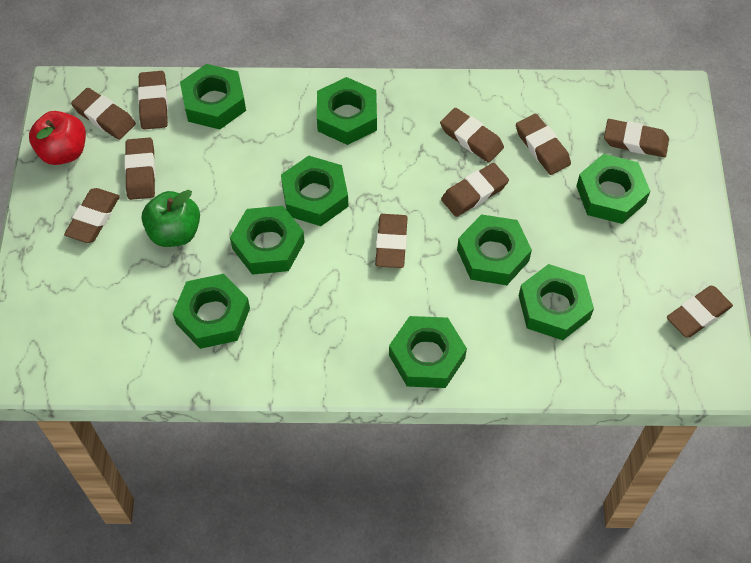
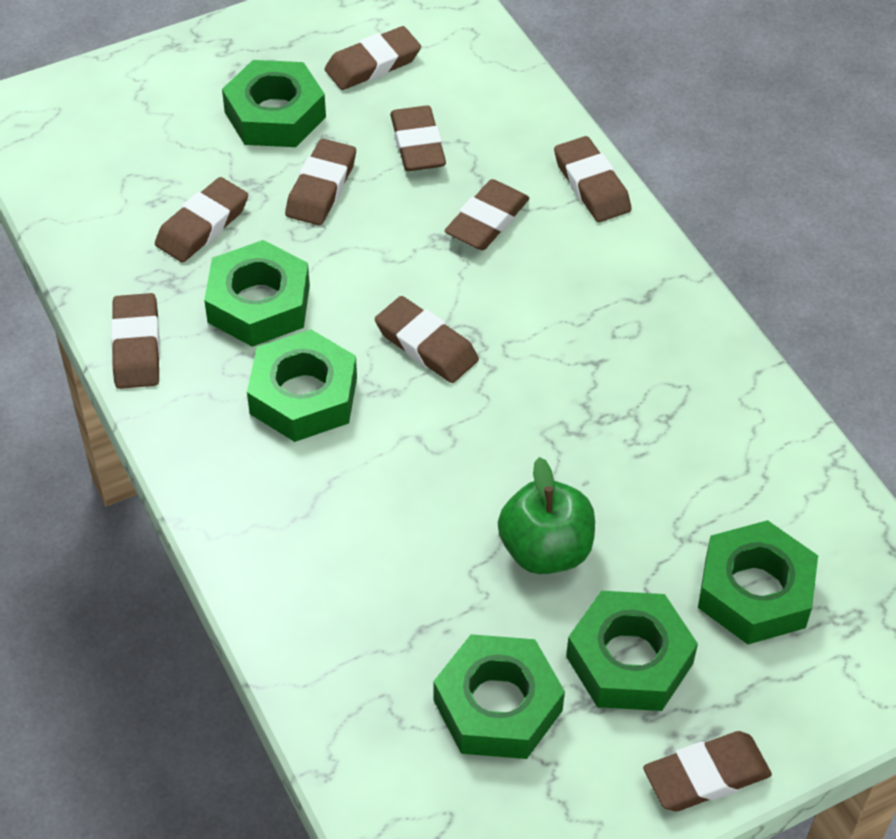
brown eraser: 10 -> 9
green nut: 9 -> 6
red apple: 1 -> 0

